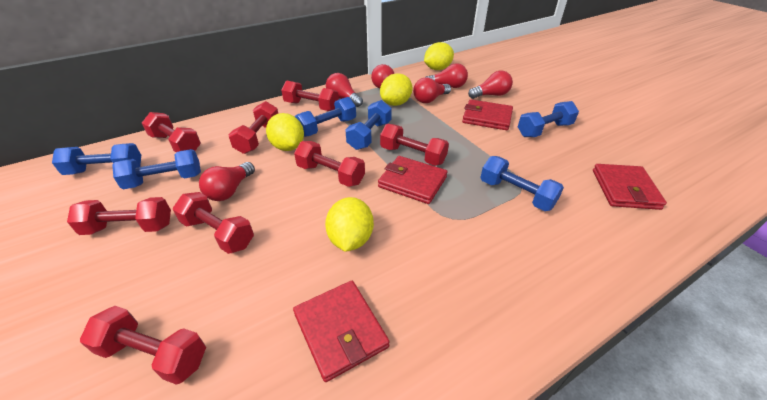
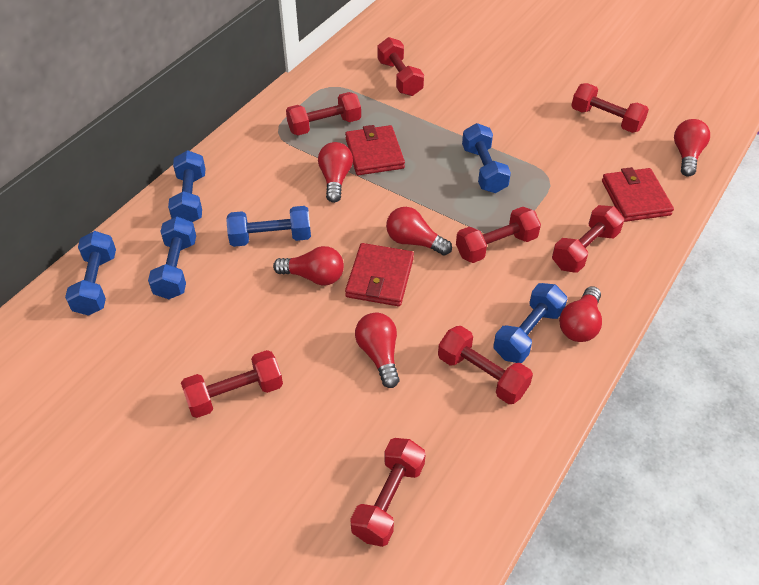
red wallet: 4 -> 3
yellow lemon: 4 -> 0

